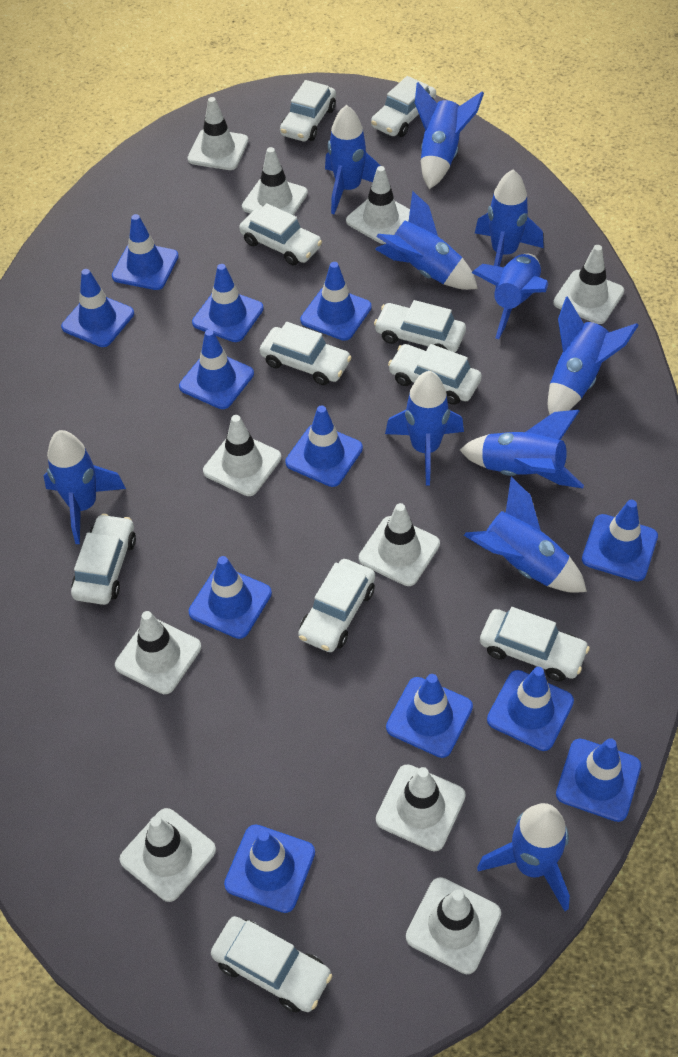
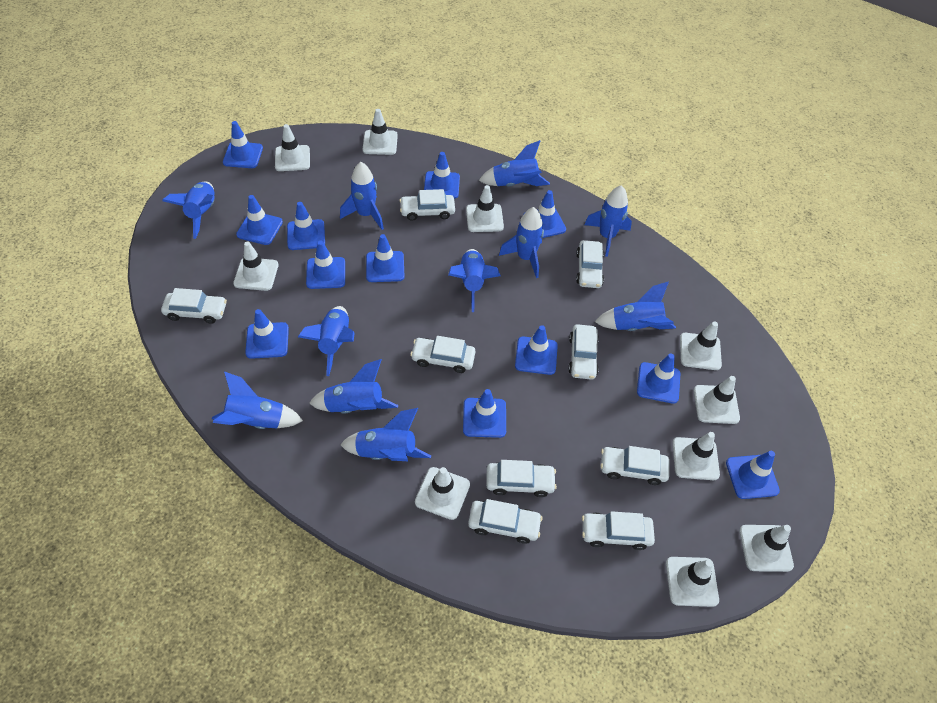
white car: 10 -> 9

